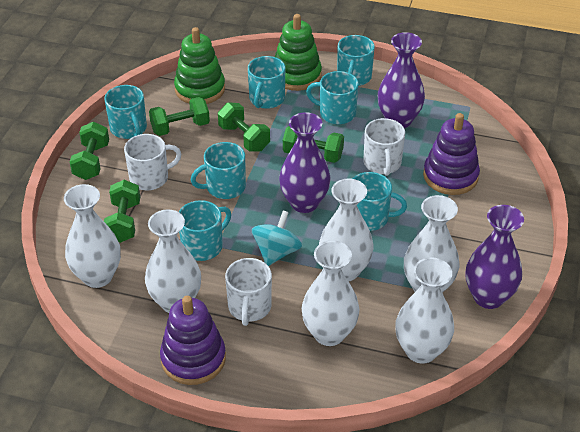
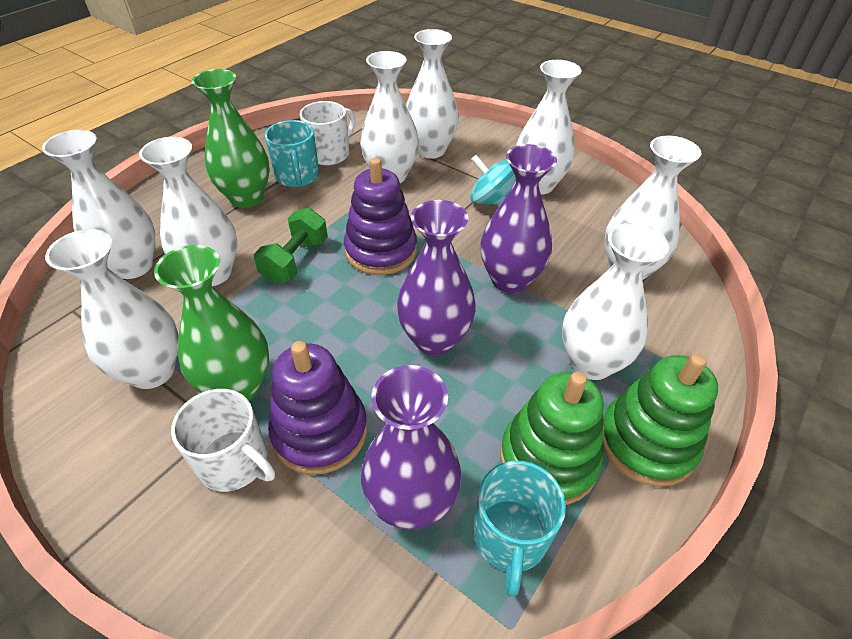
green dumbbell: 5 -> 1
green vase: 0 -> 2
turquoise mug: 7 -> 2
white mug: 3 -> 2
white vase: 6 -> 8

